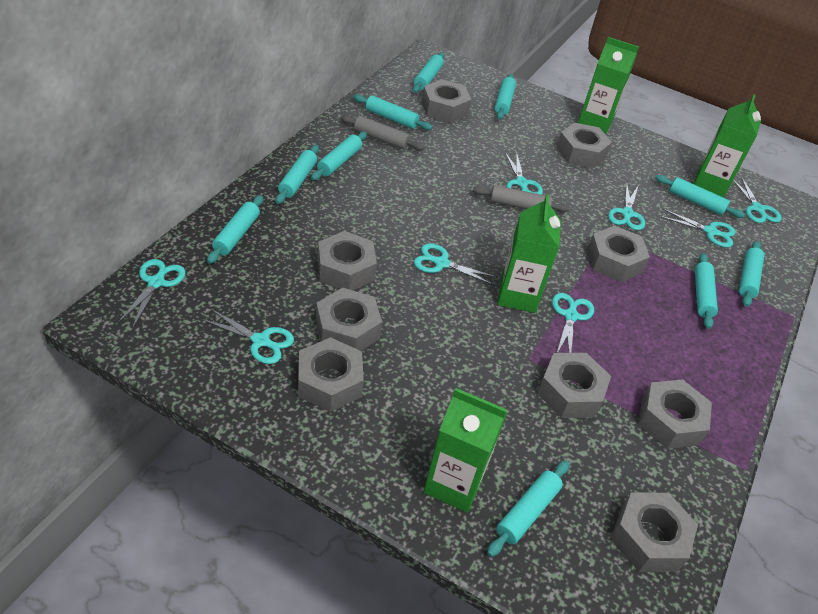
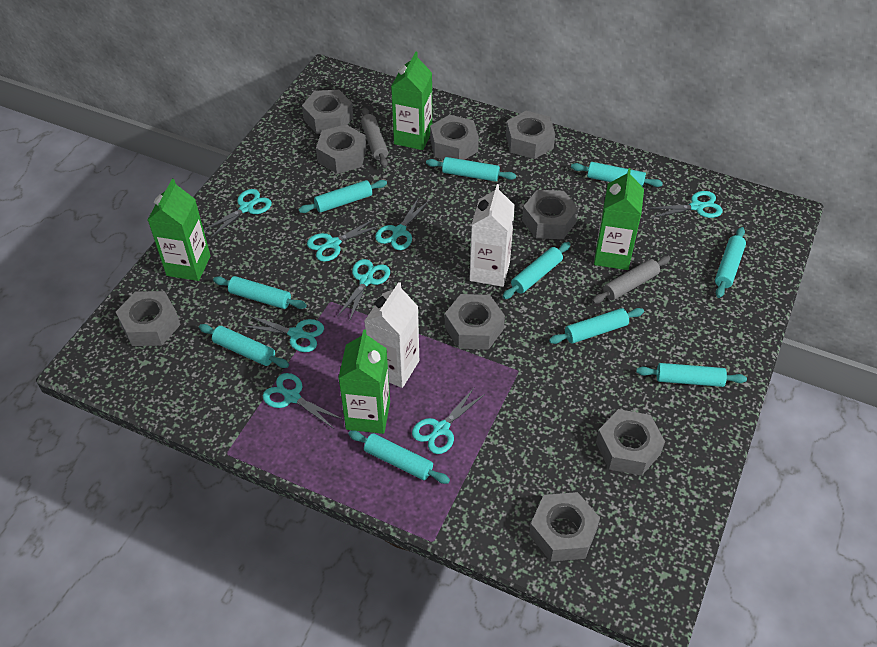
white carton: 0 -> 2

